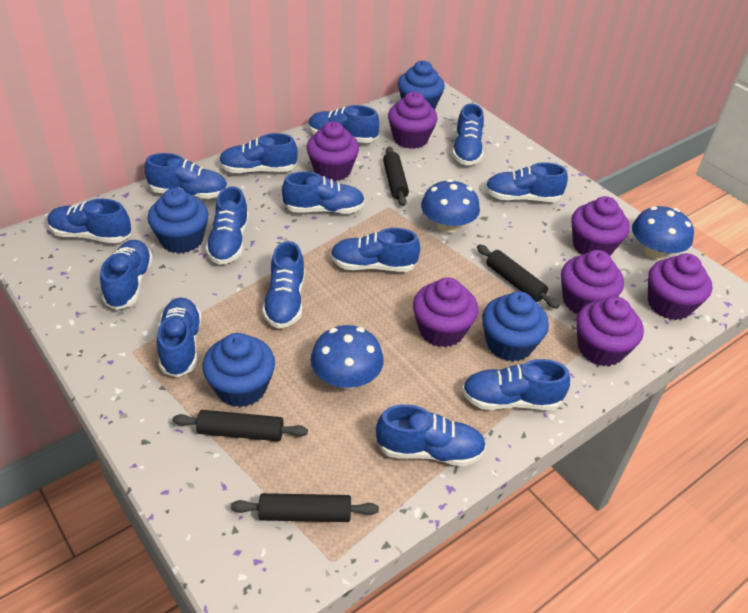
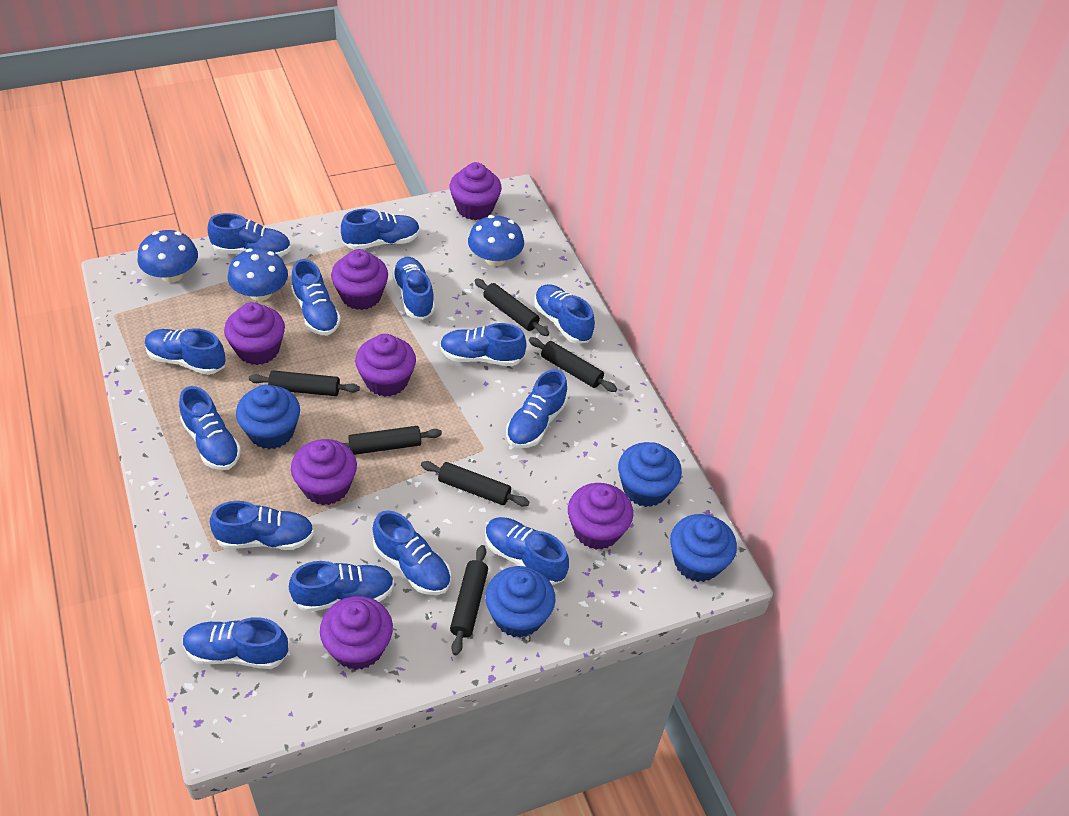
black rolling pin: 4 -> 6

